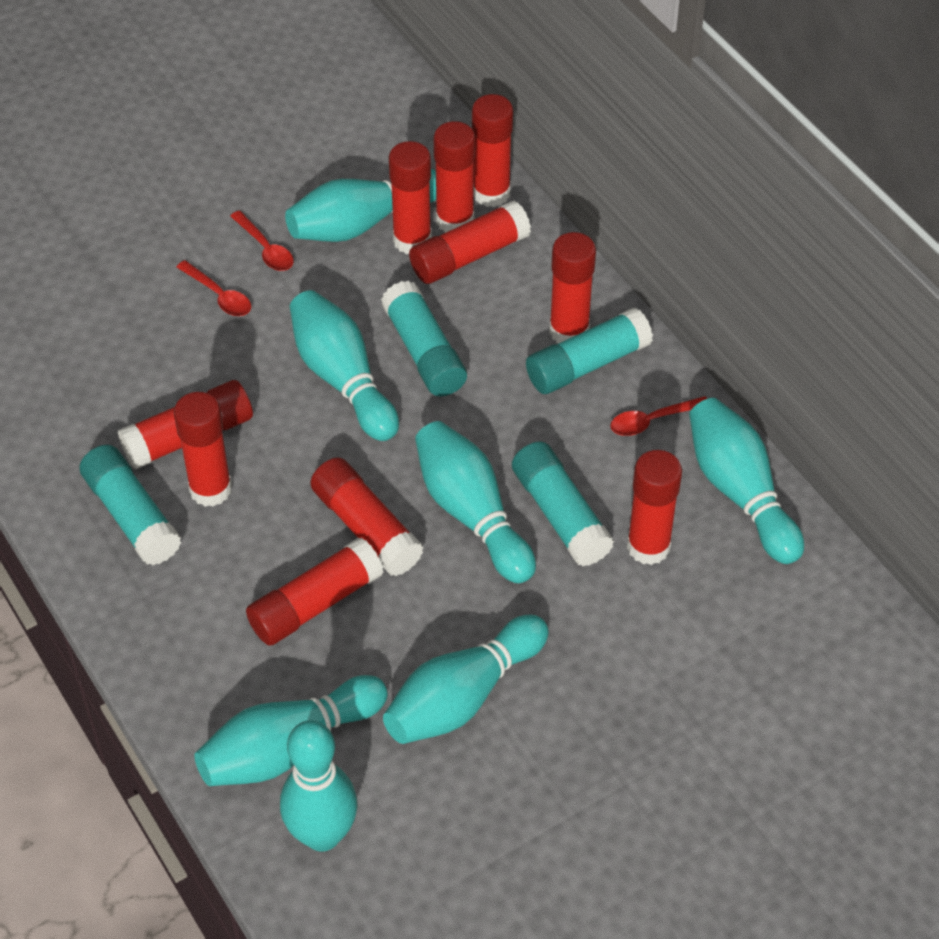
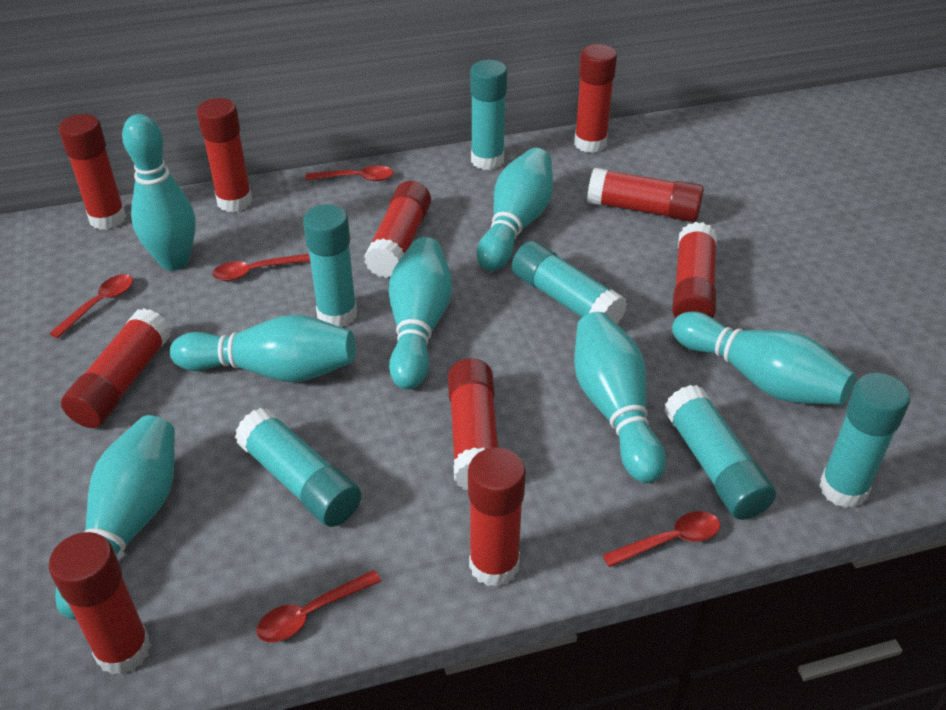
red spoon: 3 -> 5
turquoise glue stick: 4 -> 6

